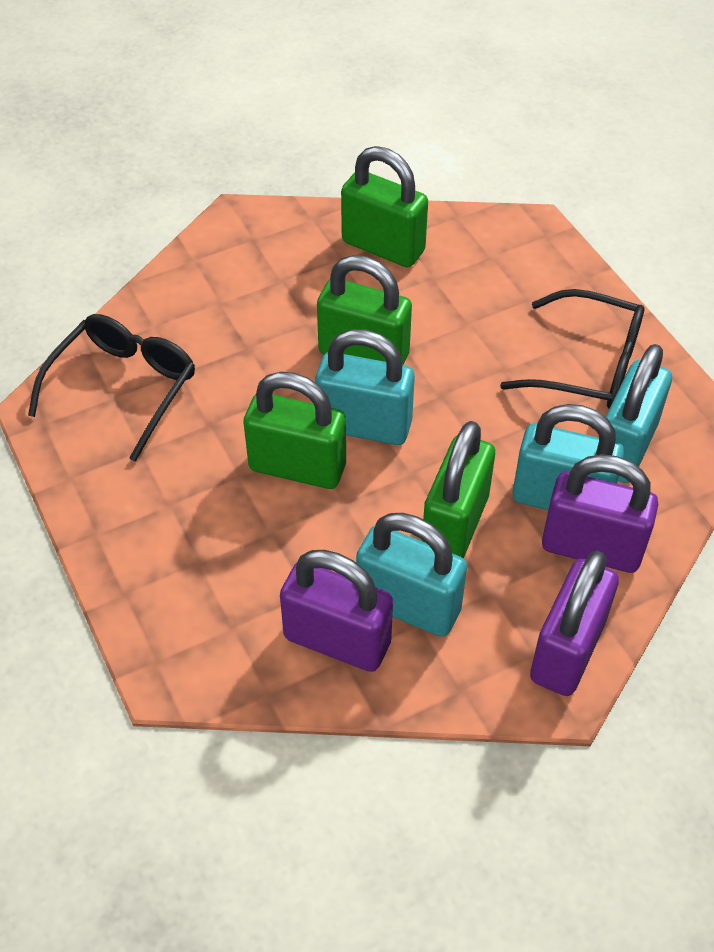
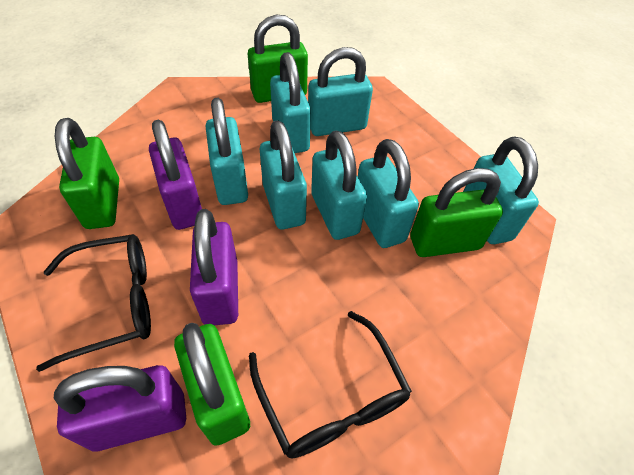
turquoise padlock: 4 -> 7

